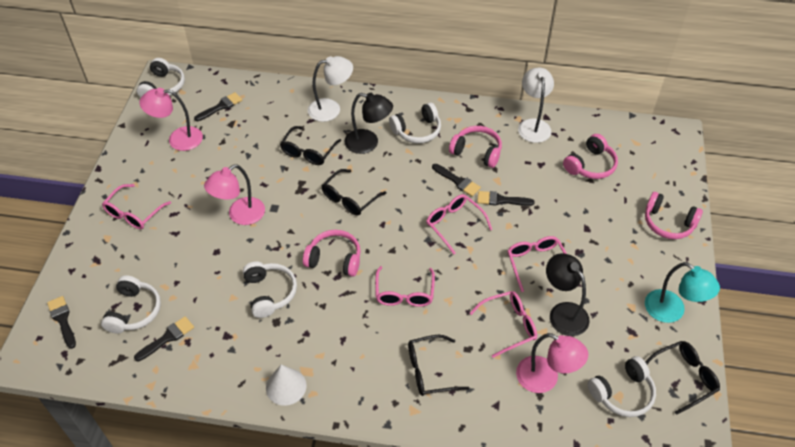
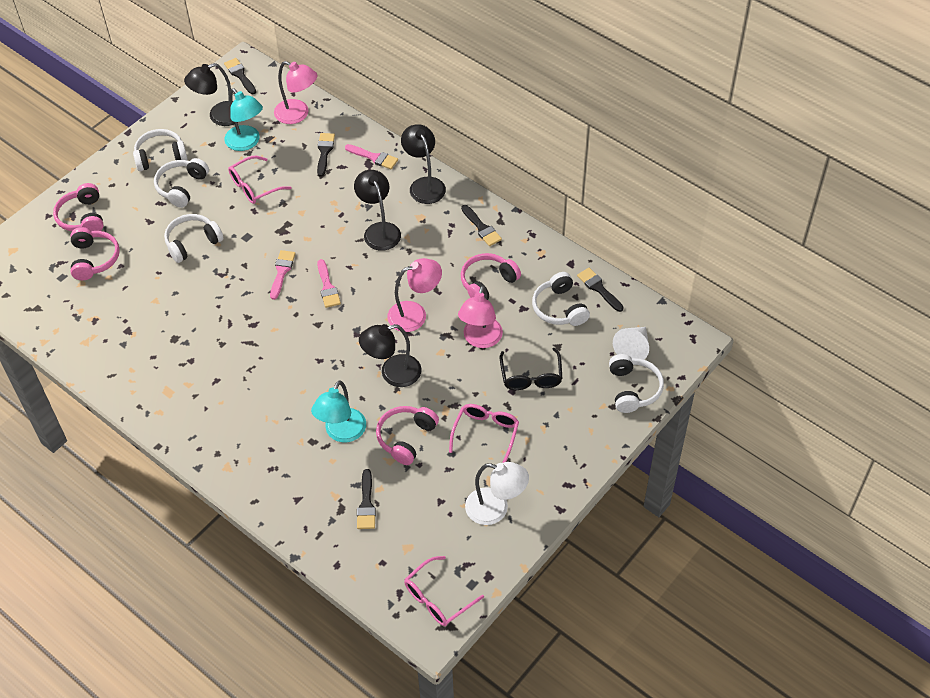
black glasses: 4 -> 1
black lamp: 2 -> 4
pink brush: 0 -> 3
pink glasses: 5 -> 3
turquoise lamp: 1 -> 2
white lamp: 2 -> 1

